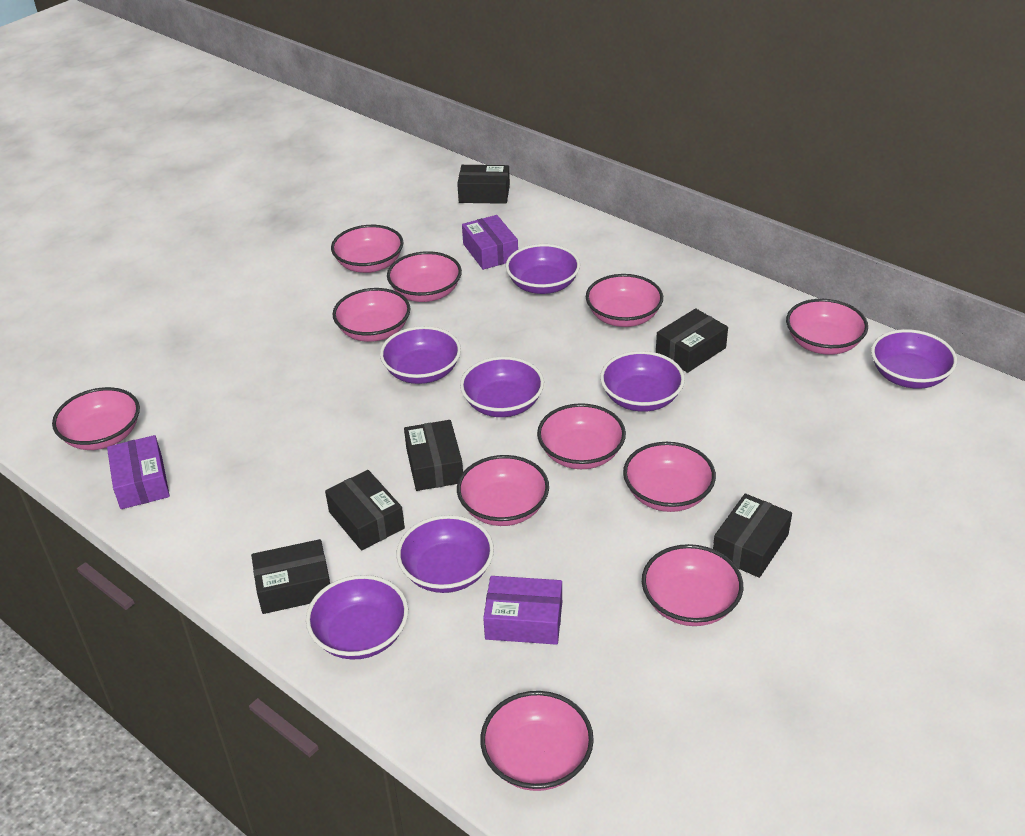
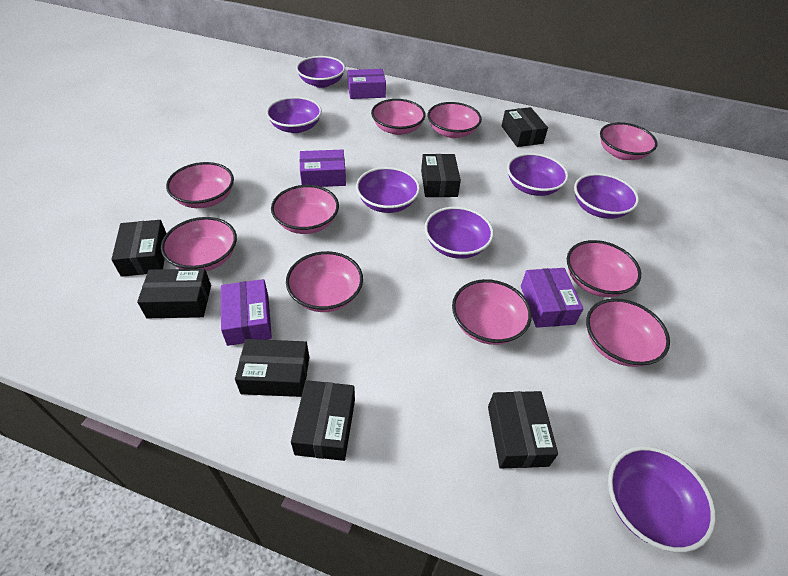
black box: 6 -> 7
pink bowl: 11 -> 10
purple box: 3 -> 4

